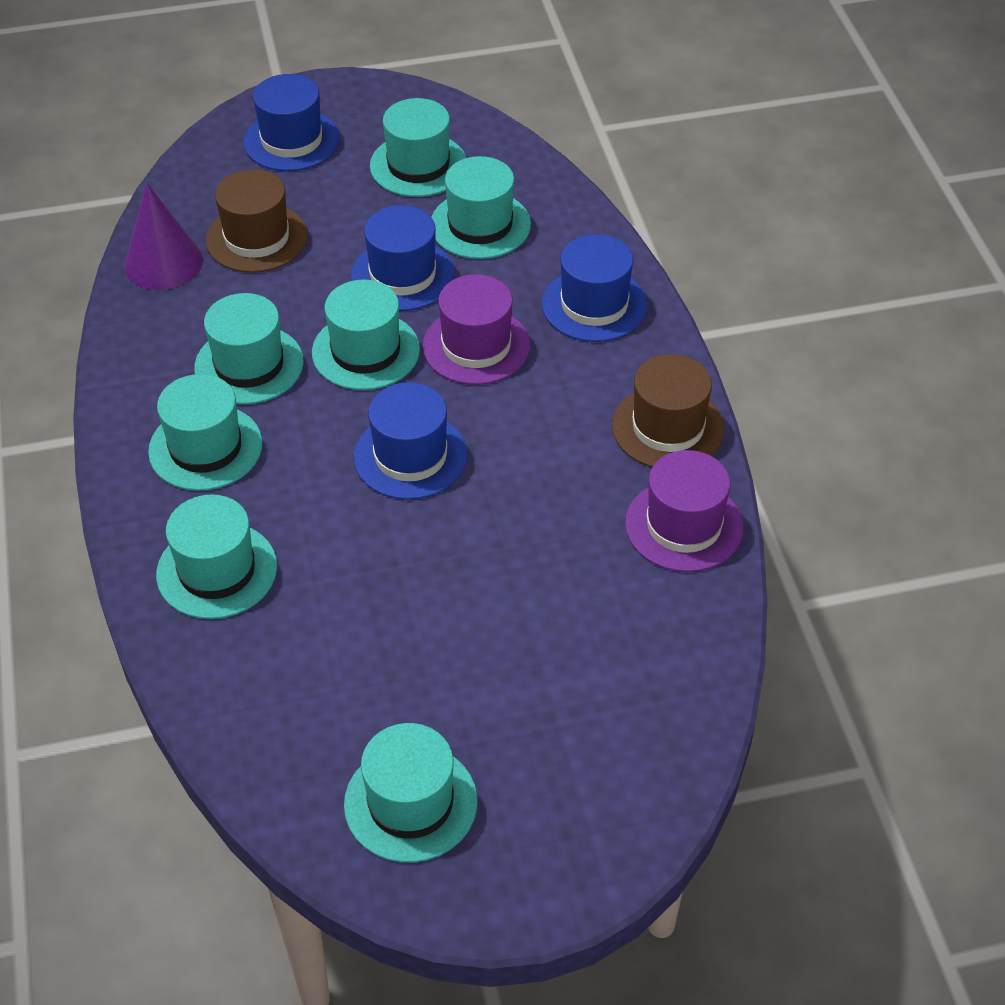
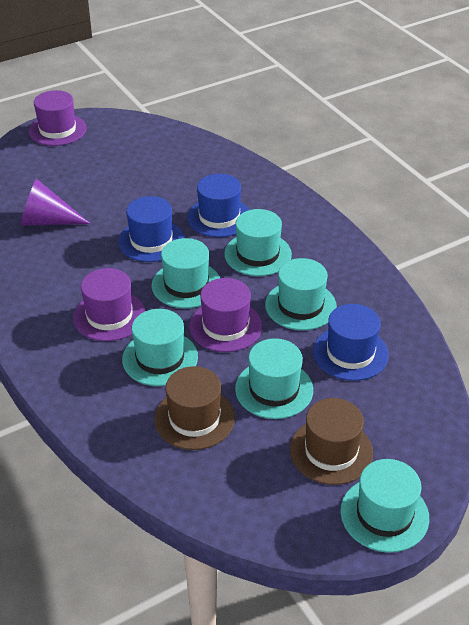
blue hat: 4 -> 3
purple hat: 2 -> 3
turquoise hat: 7 -> 6

